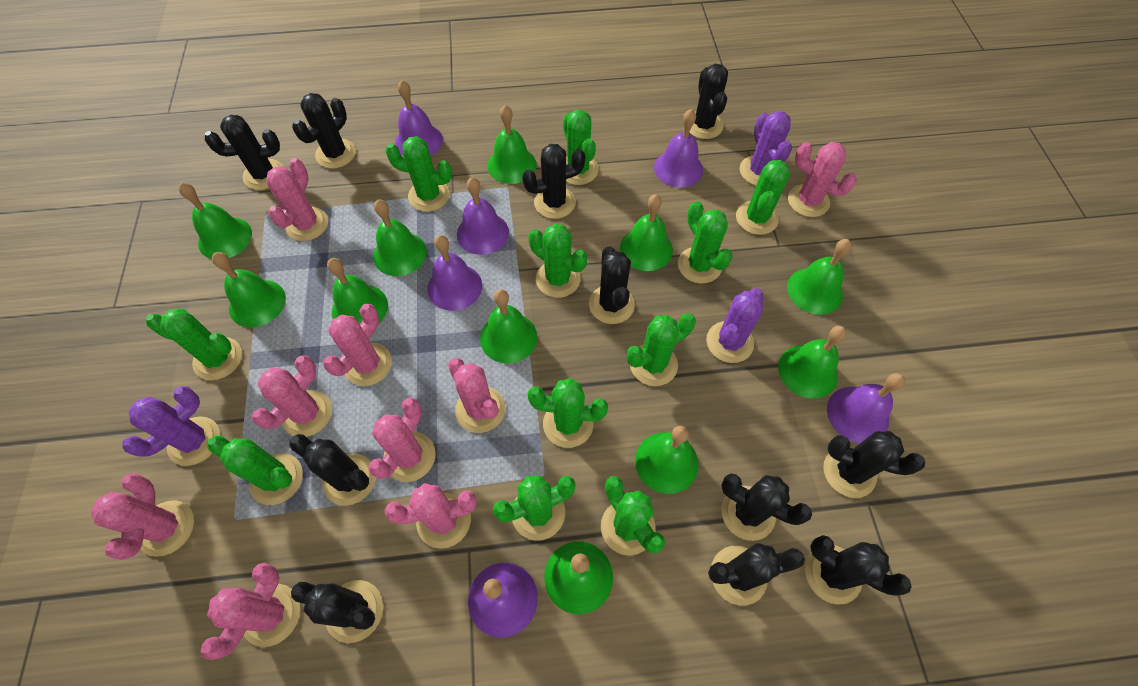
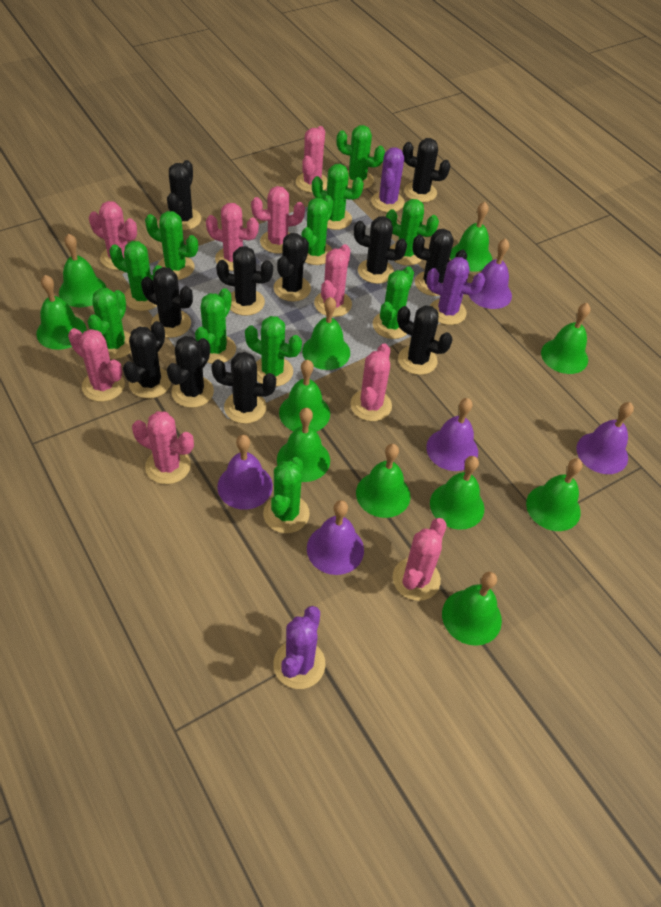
purple bell: 6 -> 5

